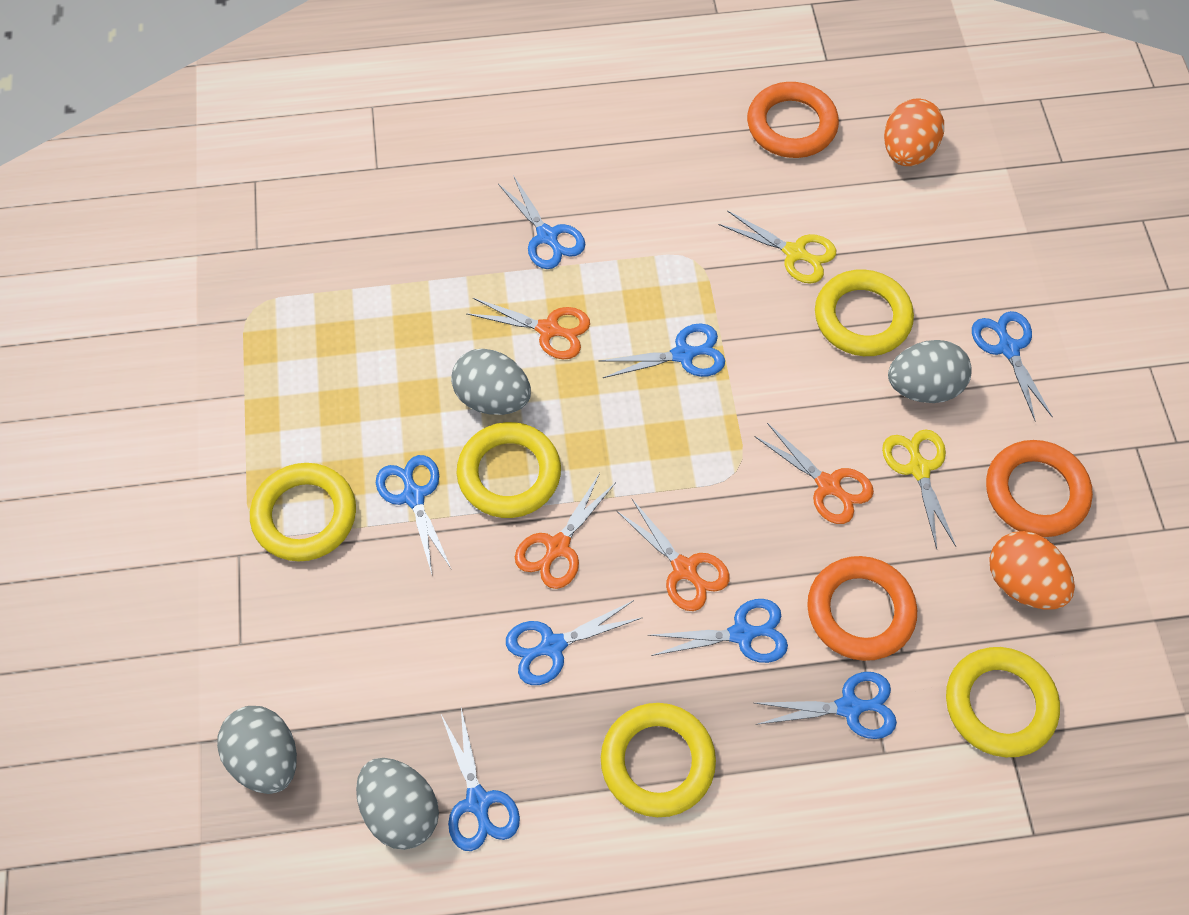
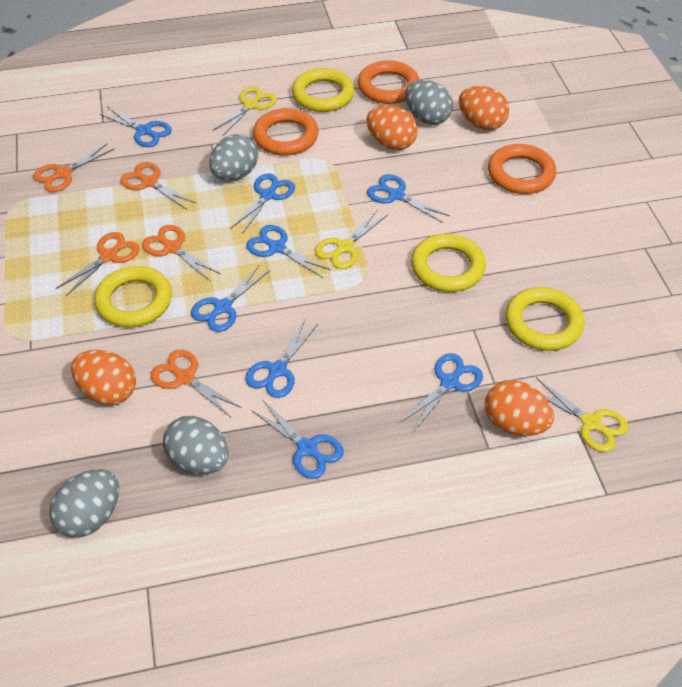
orange egg: 2 -> 4
orange scissors: 4 -> 5
yellow ring: 5 -> 4
yellow scissors: 2 -> 3

